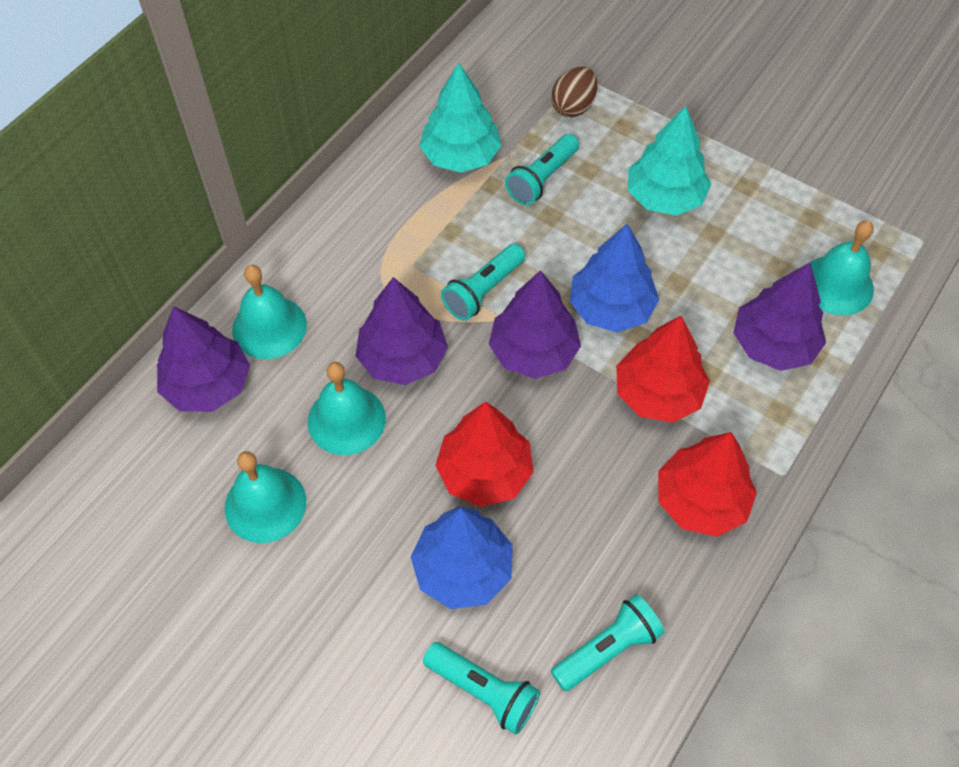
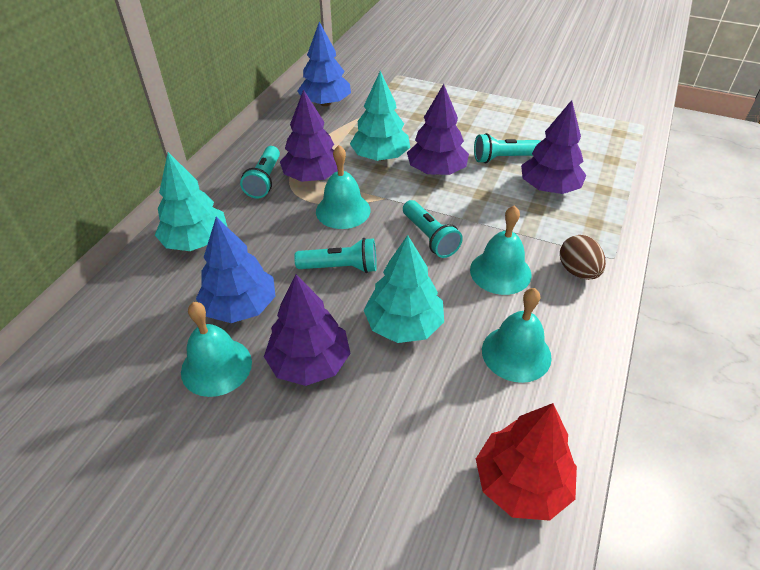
red tree: 3 -> 1
turquoise tree: 2 -> 3

